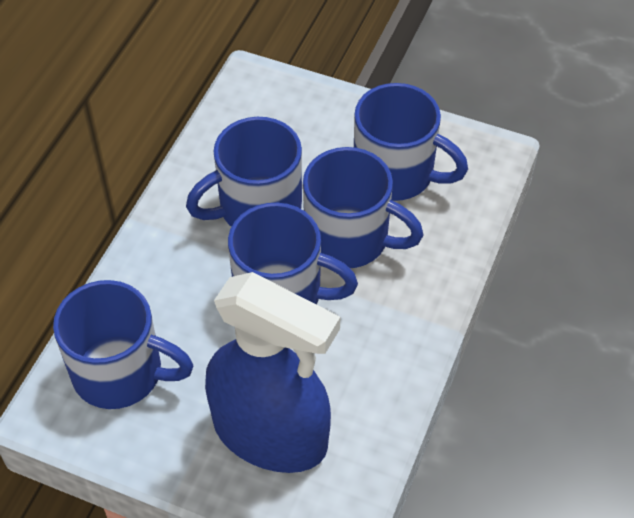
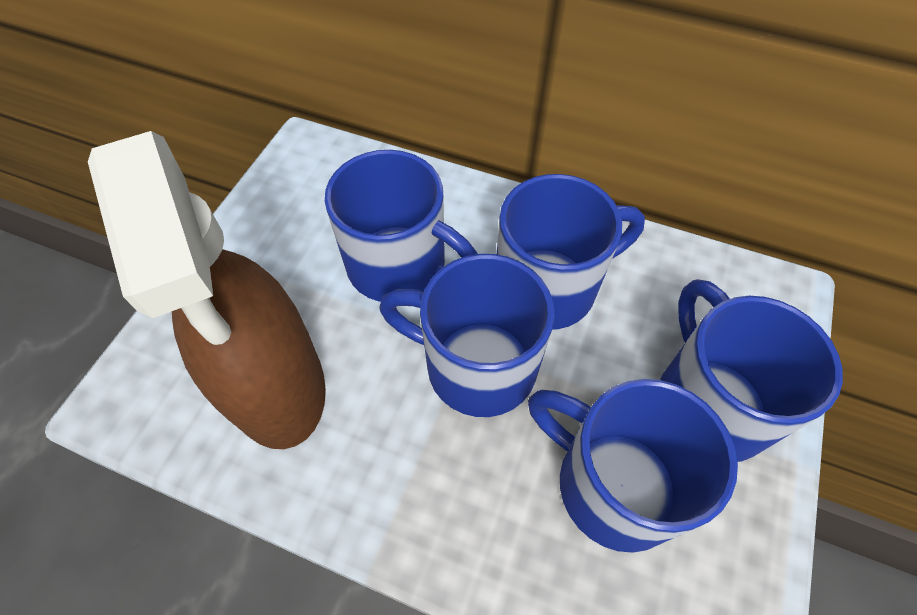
blue spray bottle: 1 -> 0
brown spray bottle: 0 -> 1

